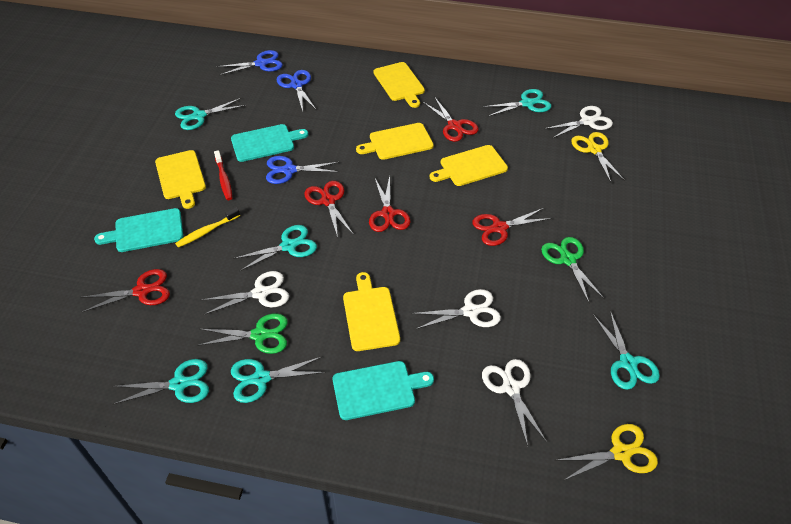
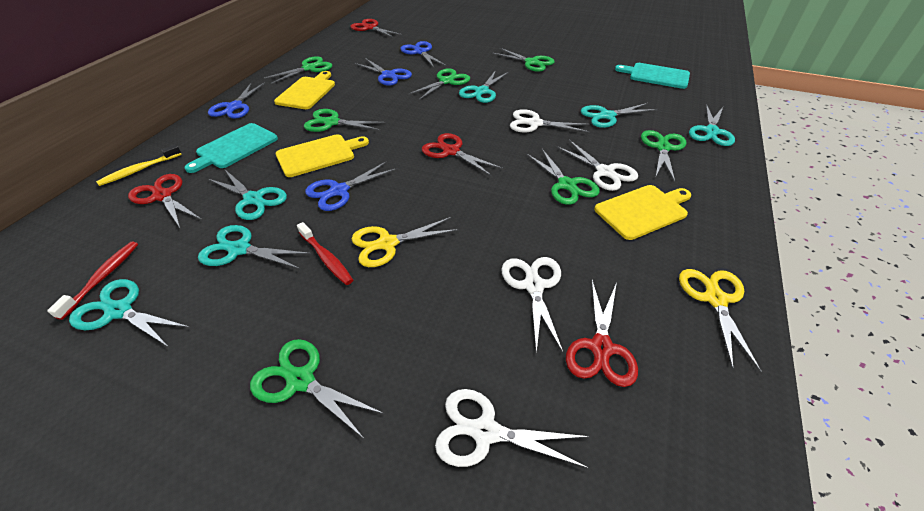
blue scissors: 3 -> 4
green scissors: 2 -> 7
red scissors: 5 -> 4
red toothbrush: 1 -> 2
turquoise cutting board: 3 -> 2
yellow cutting board: 5 -> 3

